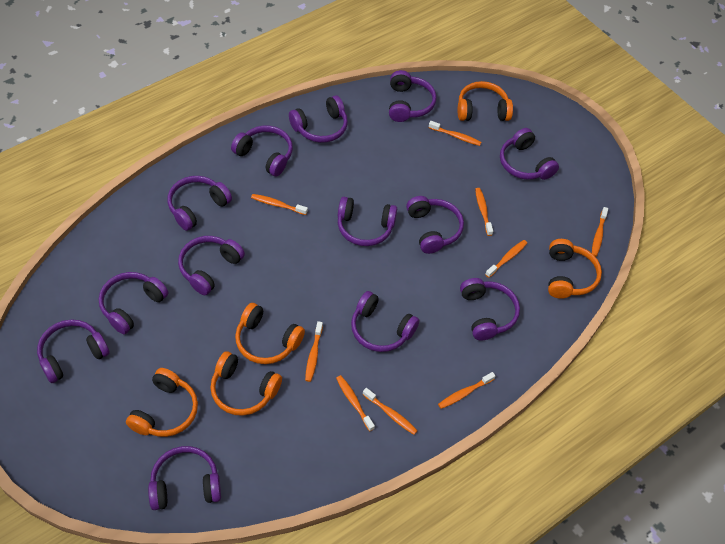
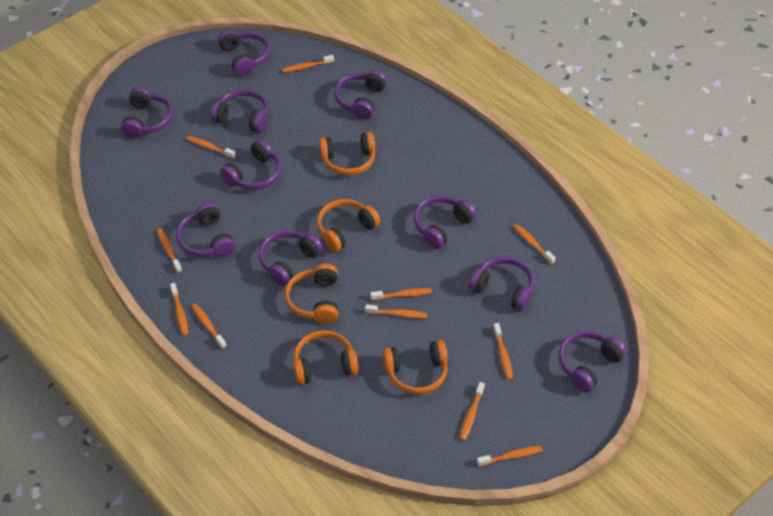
orange toothbrush: 9 -> 11
purple headphones: 13 -> 10

